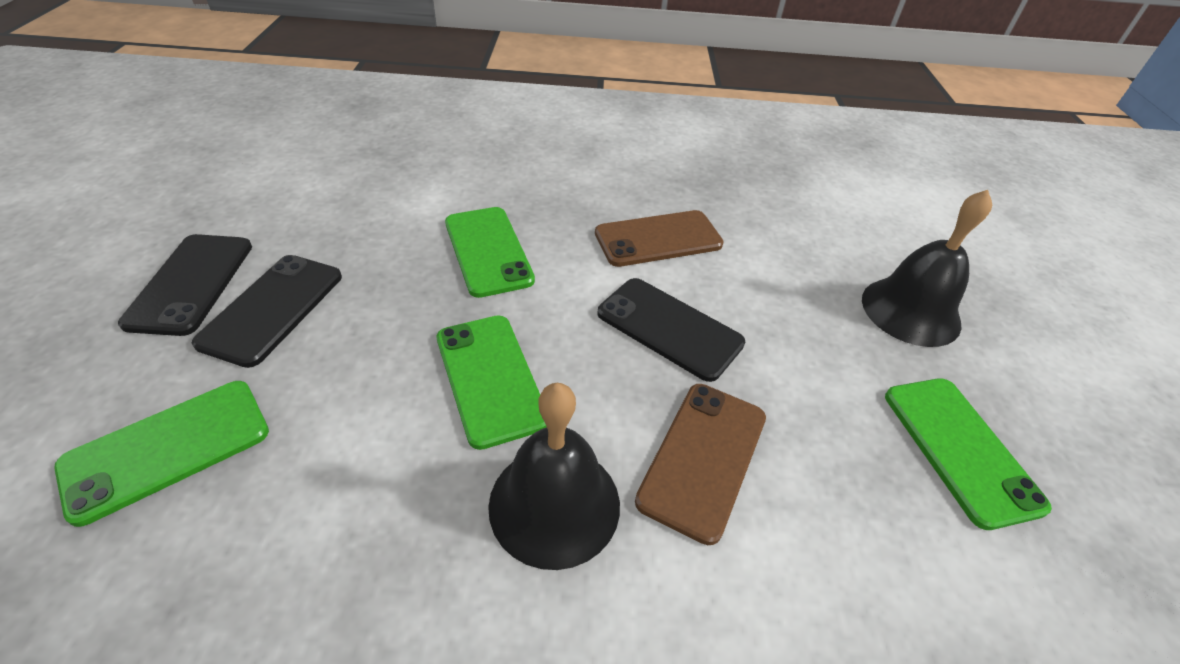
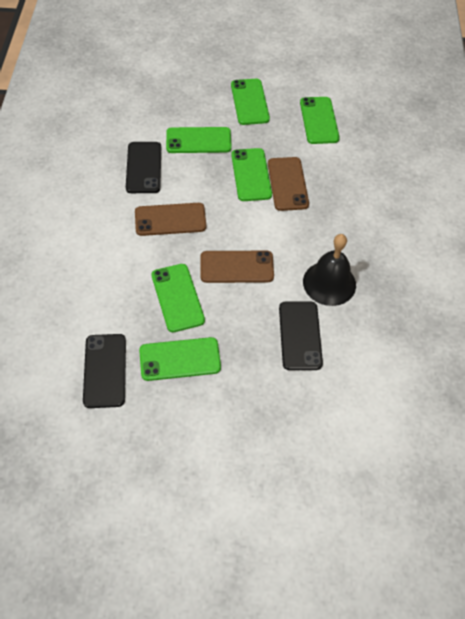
black bell: 2 -> 1
brown phone: 2 -> 3
green phone: 4 -> 6

